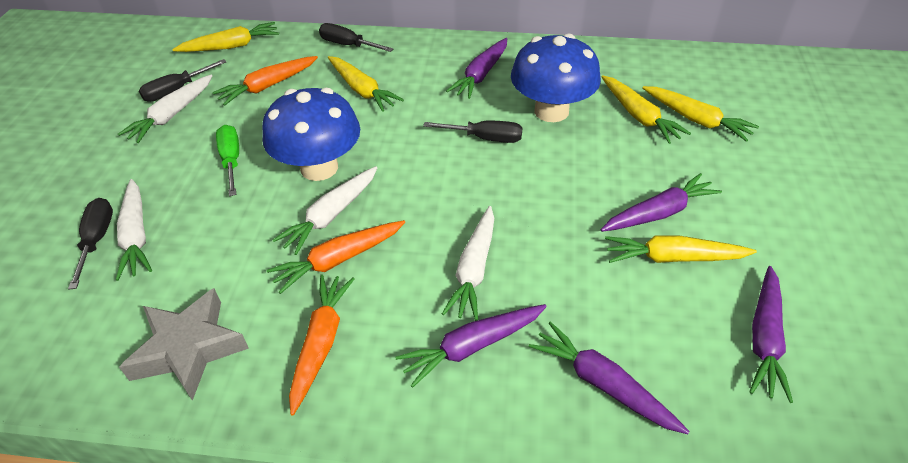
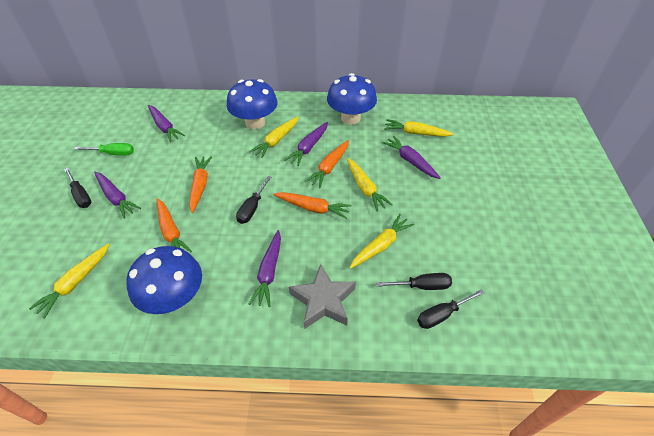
blue mushroom: 2 -> 3
orange carrot: 3 -> 4
white carrot: 4 -> 0

